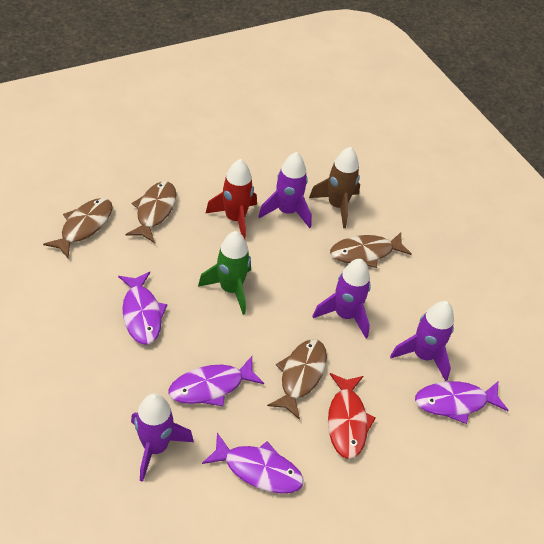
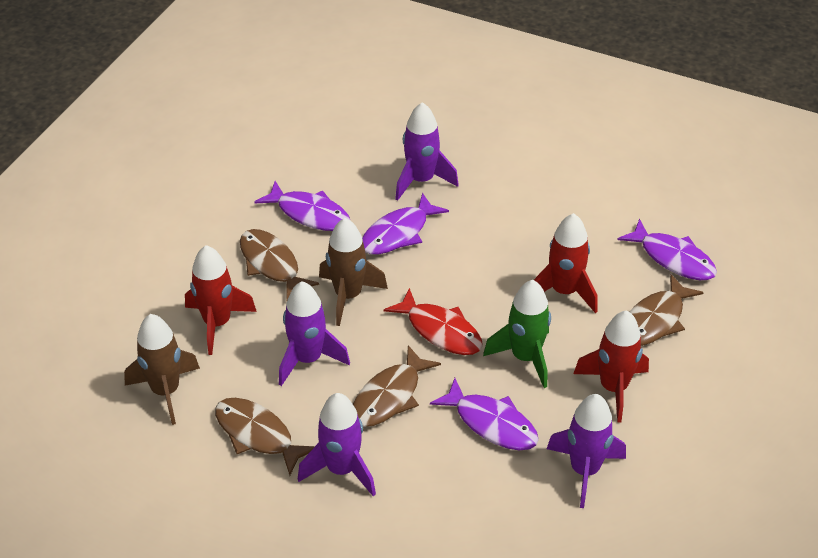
brown rocket: 1 -> 2
red rocket: 1 -> 3

